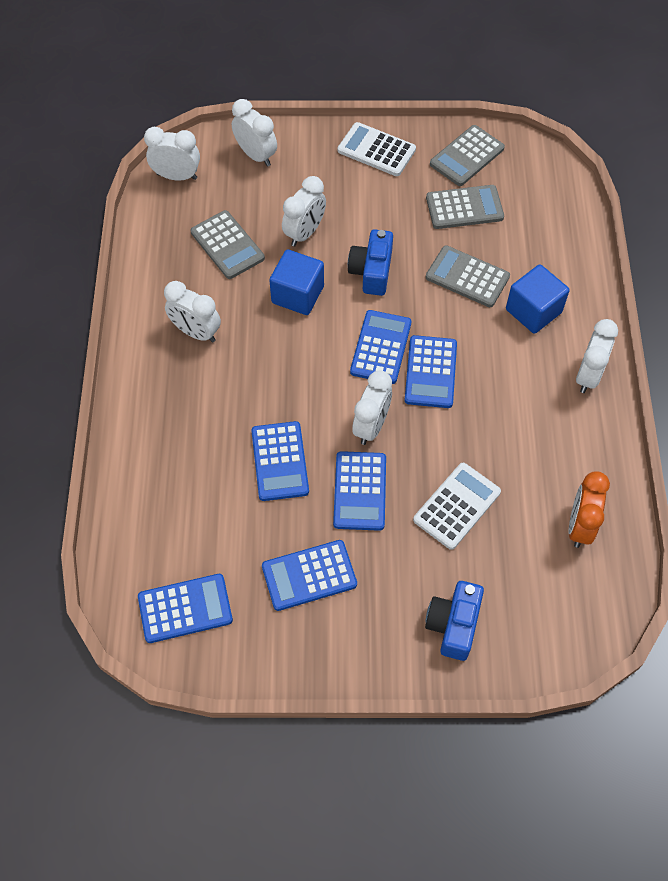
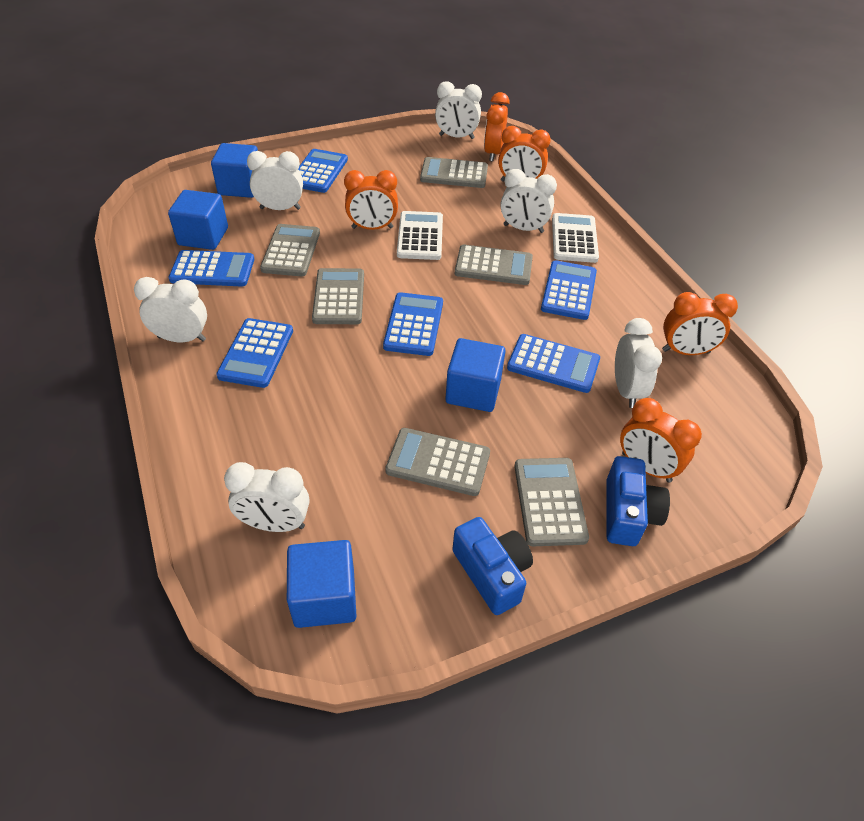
blue cube: 2 -> 4
grey calculator: 4 -> 6
orange clock: 1 -> 5

